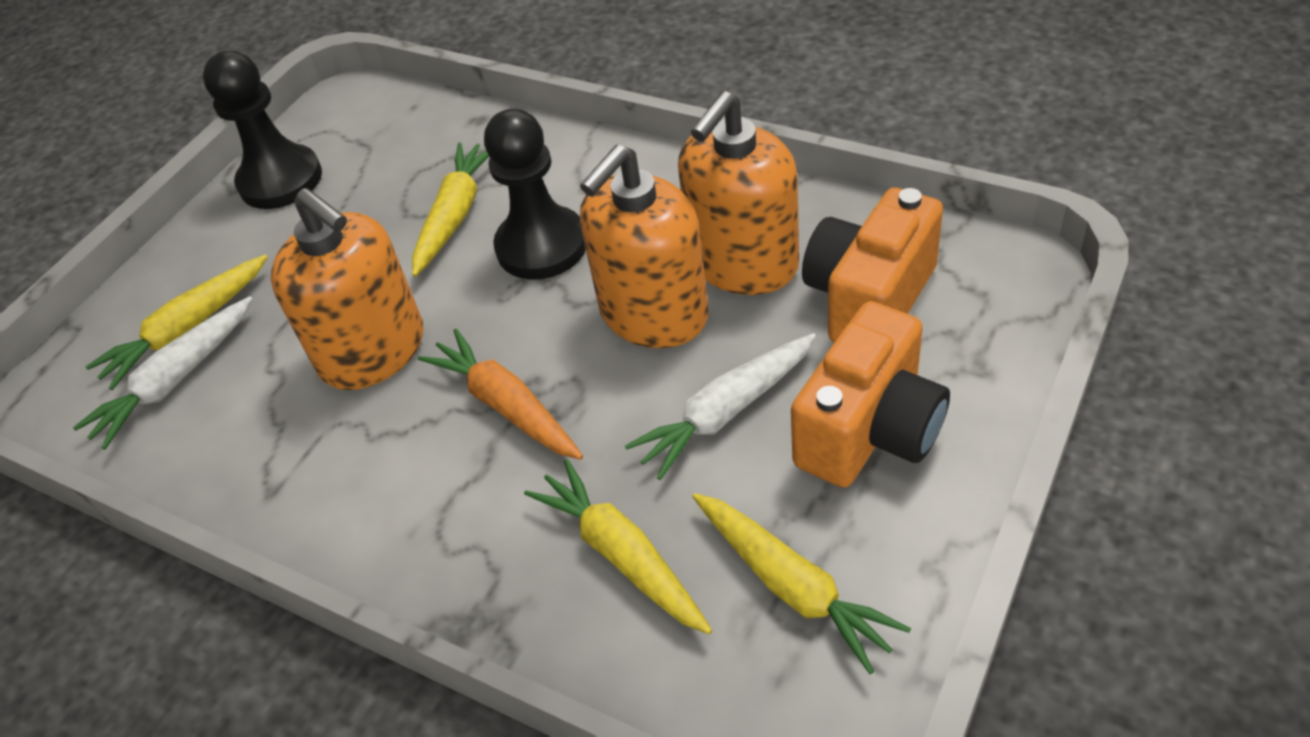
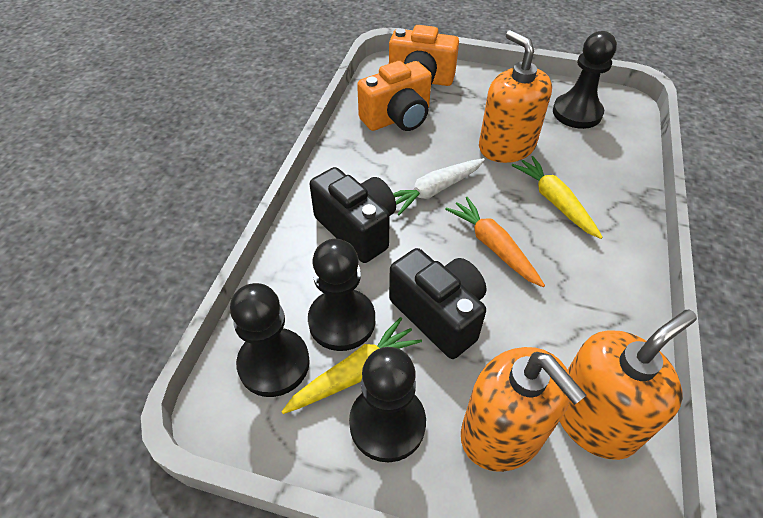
black camera: 0 -> 2
black pawn: 2 -> 4
white carrot: 2 -> 1
yellow carrot: 4 -> 2

